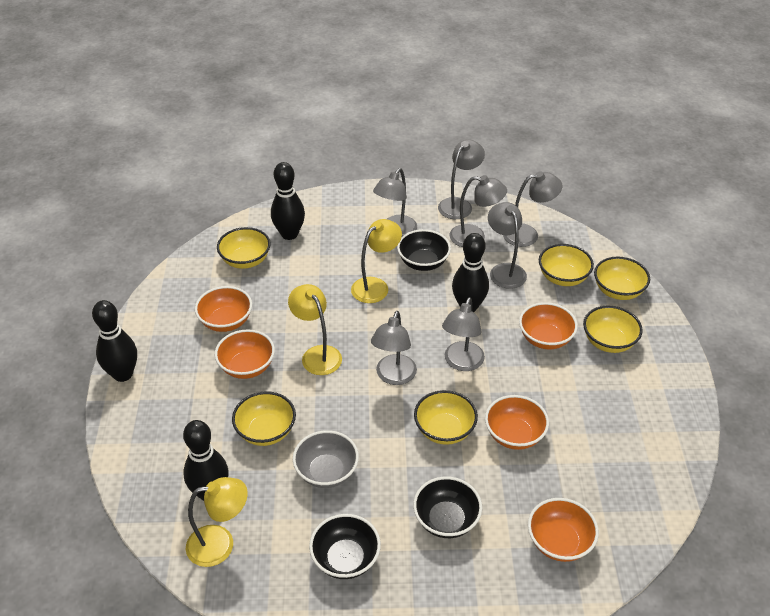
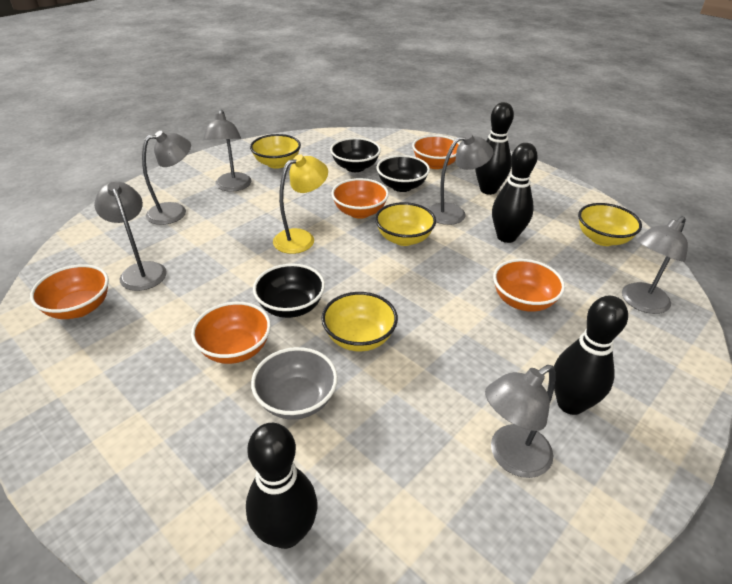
grey lamp: 7 -> 6
yellow bowl: 6 -> 4
yellow lamp: 3 -> 1

